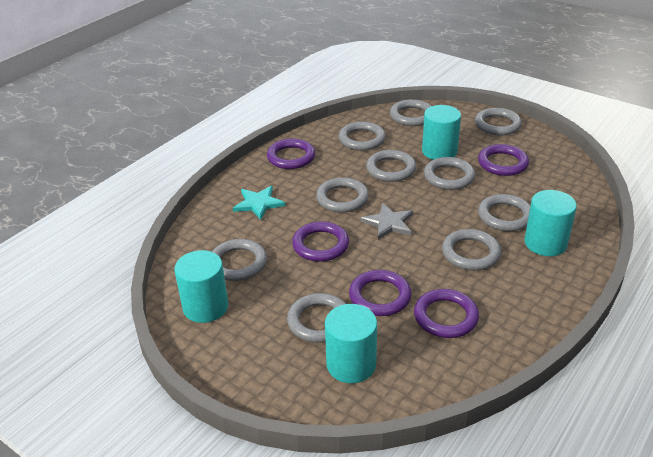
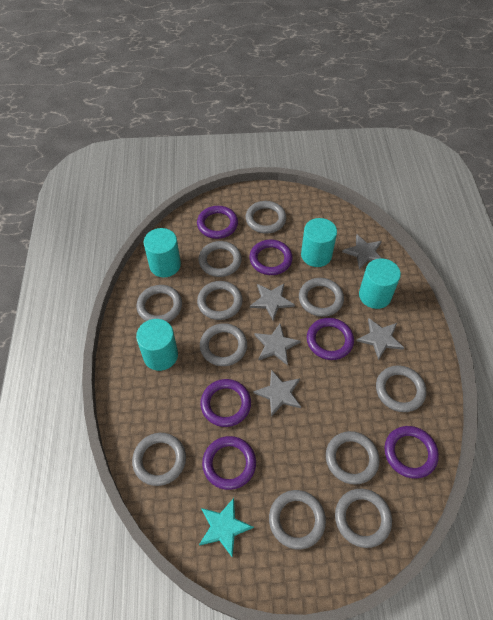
grey ring: 10 -> 11
grey star: 1 -> 5
purple ring: 5 -> 6

